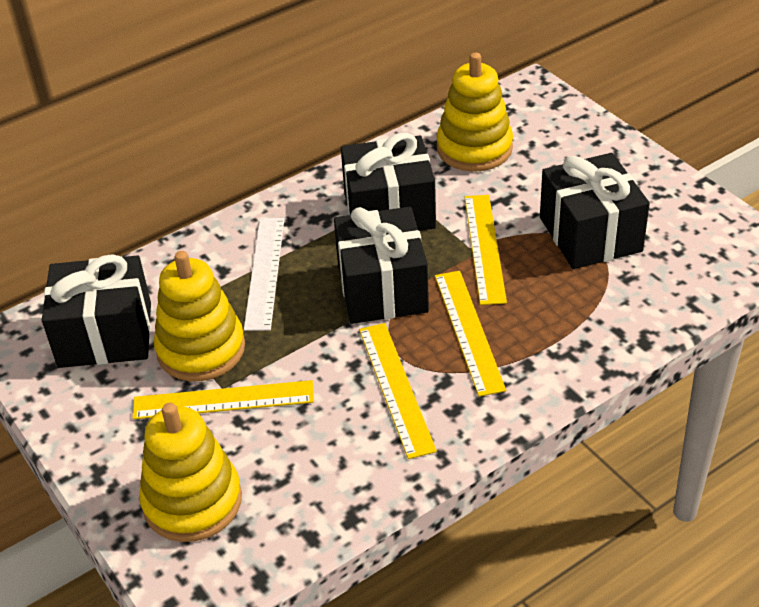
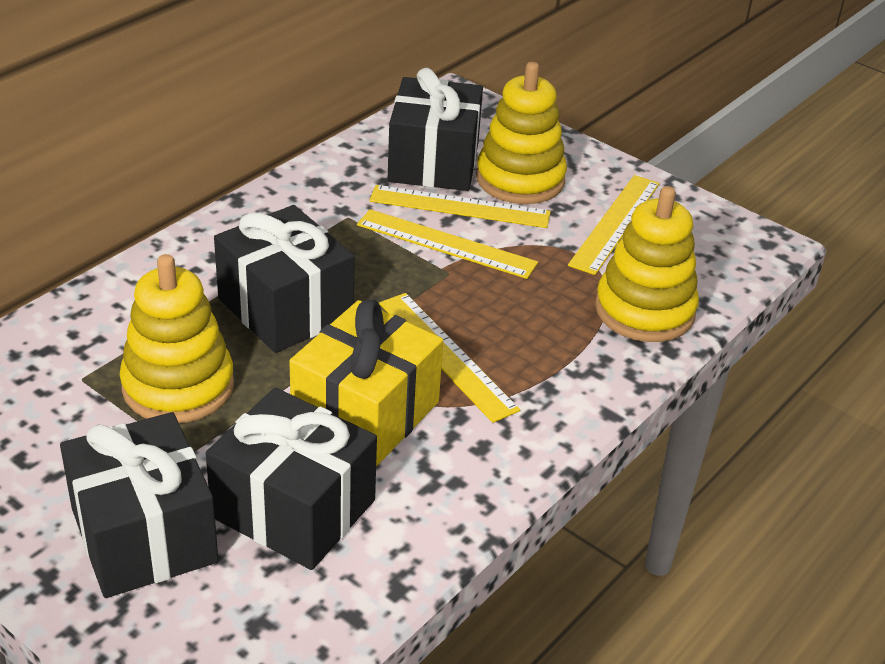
white ruler: 1 -> 0
yellow gift: 0 -> 1

